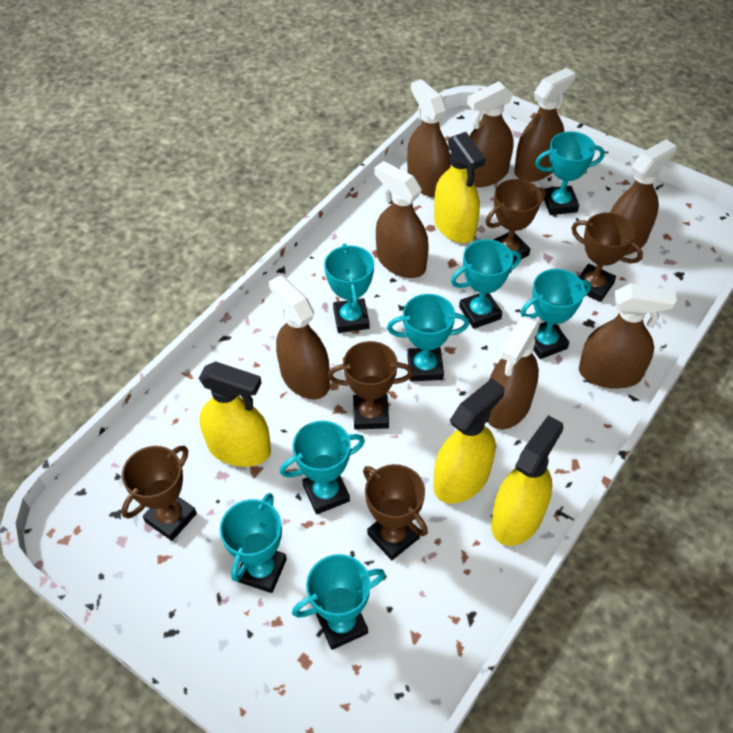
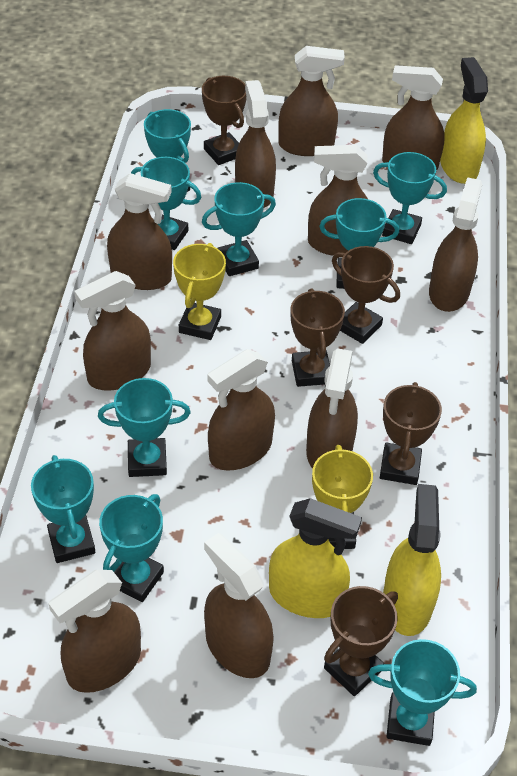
brown spray bottle: 8 -> 11
turquoise trophy: 8 -> 9
yellow spray bottle: 4 -> 3
yellow trophy: 0 -> 2

